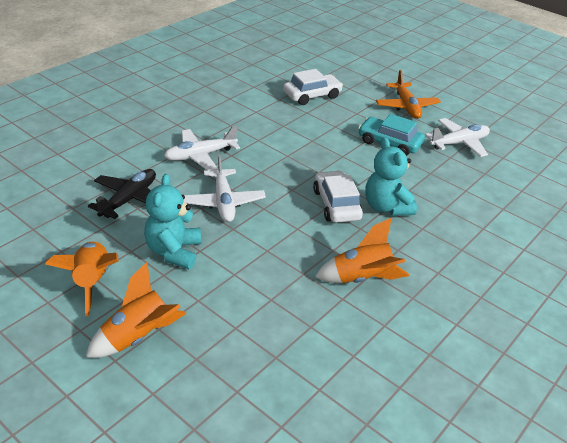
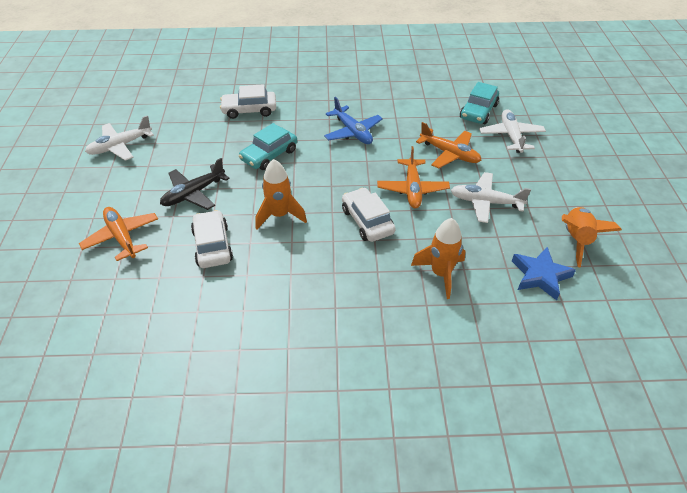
blue plane: 0 -> 1
blue star: 0 -> 1
orange plane: 1 -> 3
turquoise car: 1 -> 2
turquoise teddy bear: 2 -> 0
white car: 2 -> 3

